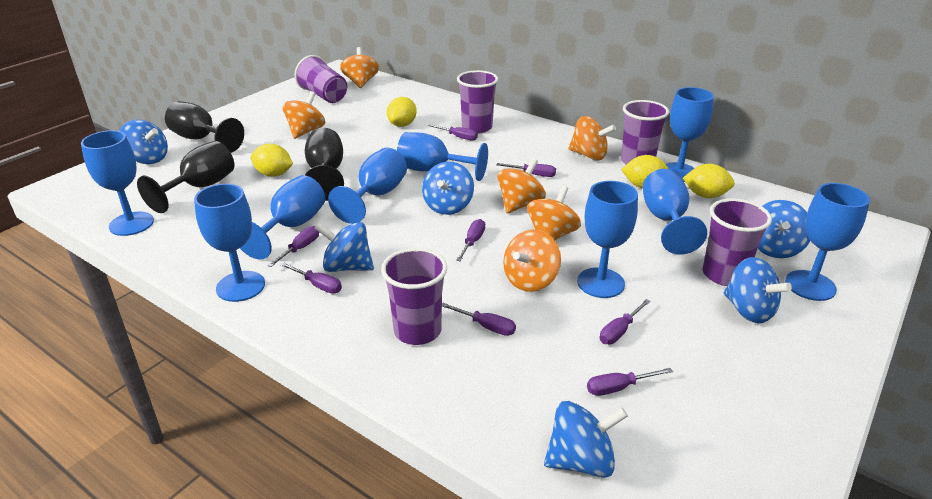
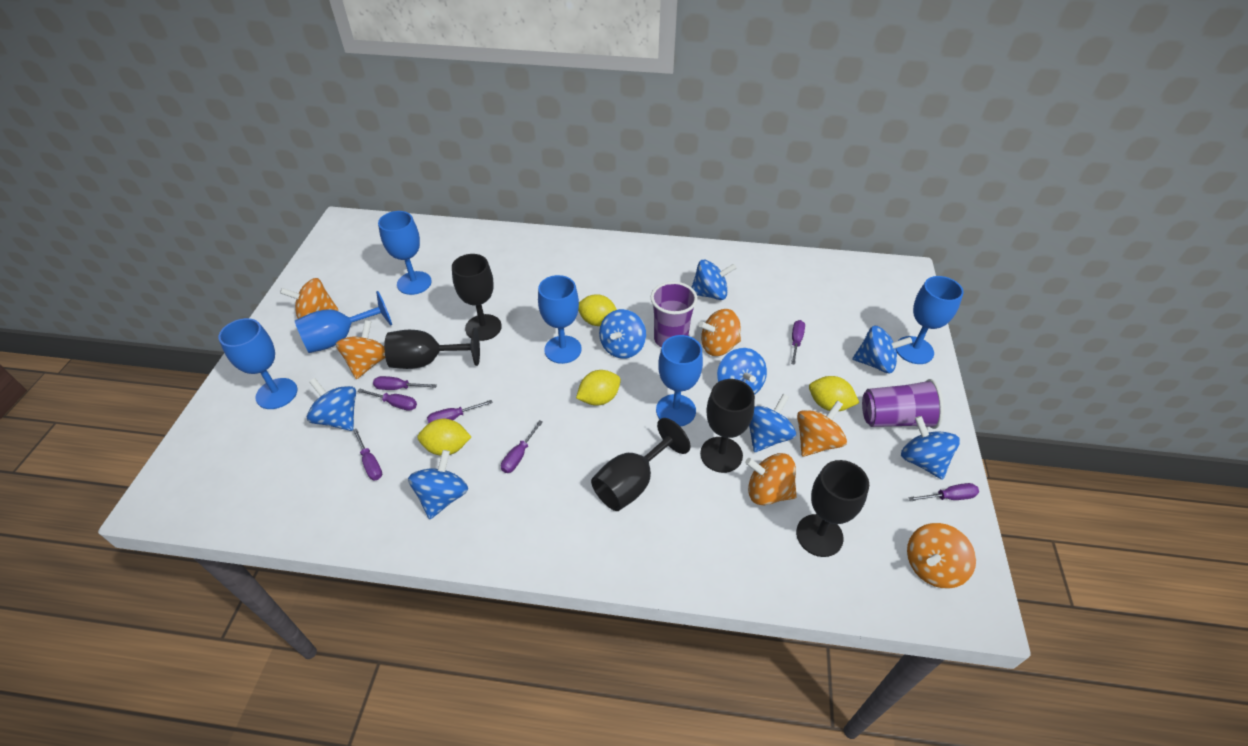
black goblet: 3 -> 5
blue goblet: 9 -> 6
blue spinning top: 6 -> 8
purple cup: 5 -> 2
purple screwdriver: 8 -> 7

